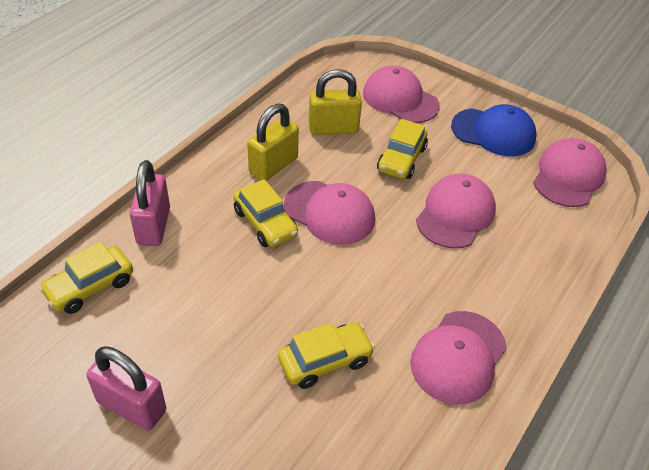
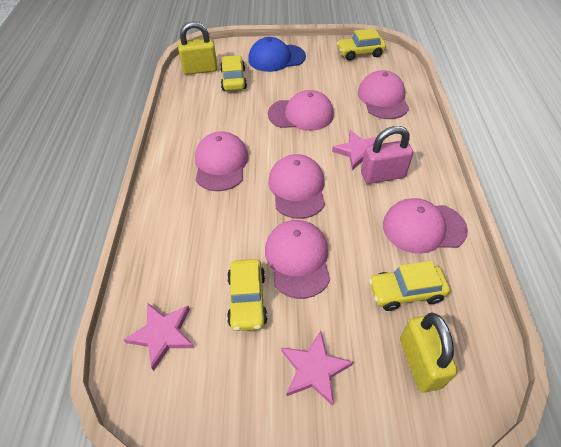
pink cap: 5 -> 6
pink padlock: 2 -> 1
pink star: 0 -> 3

